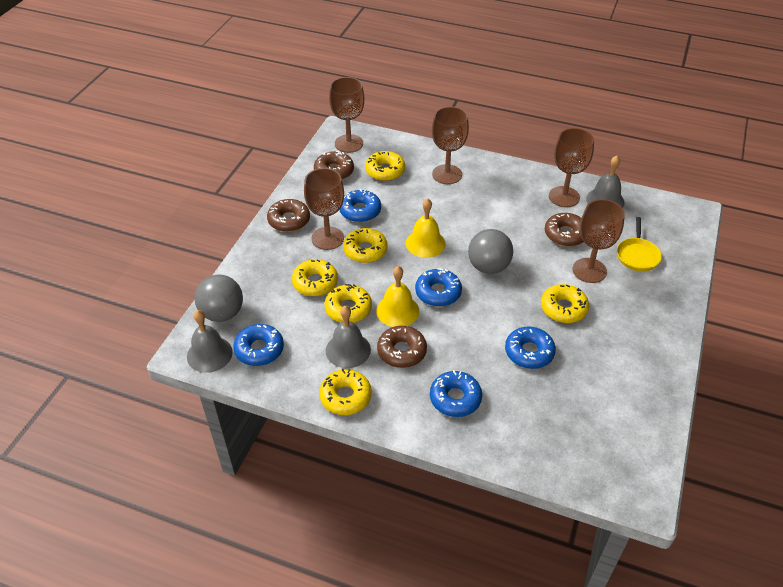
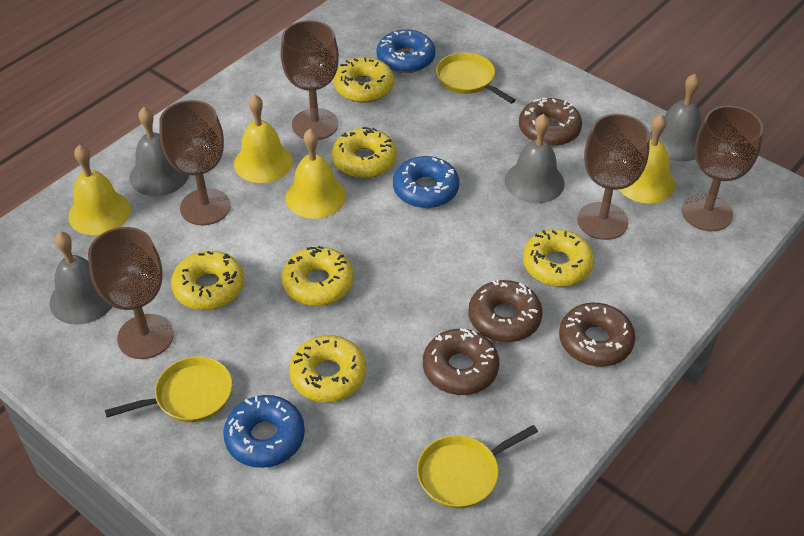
blue donut: 5 -> 3
grey ball: 2 -> 0
grey bell: 3 -> 4
yellow bell: 2 -> 4
yellow pan: 1 -> 3

